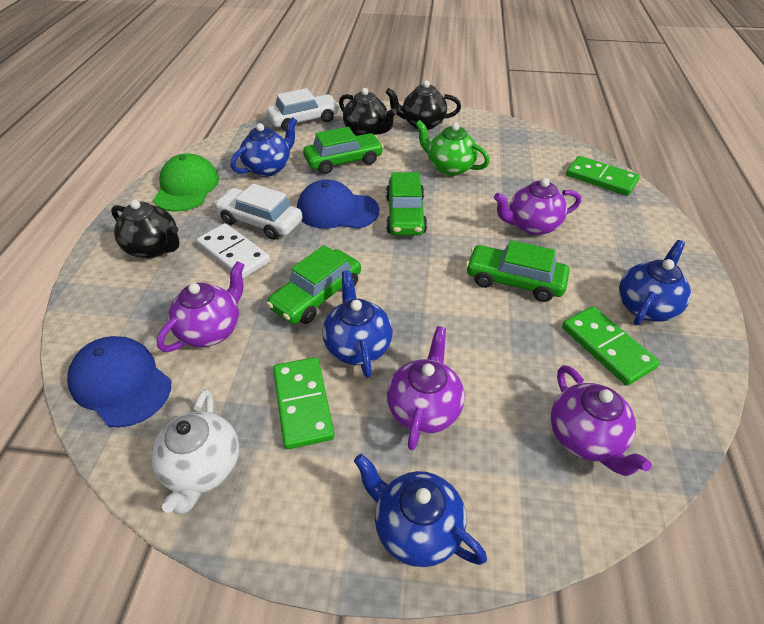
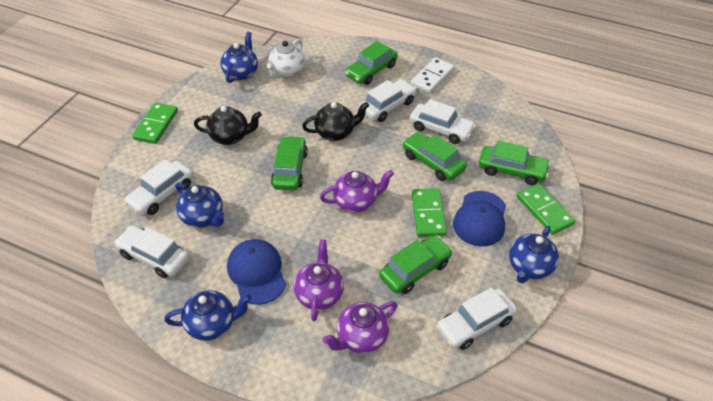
black teapot: 3 -> 2
green cap: 1 -> 0
green car: 4 -> 5
green teapot: 1 -> 0
purple teapot: 4 -> 3
white car: 2 -> 5

